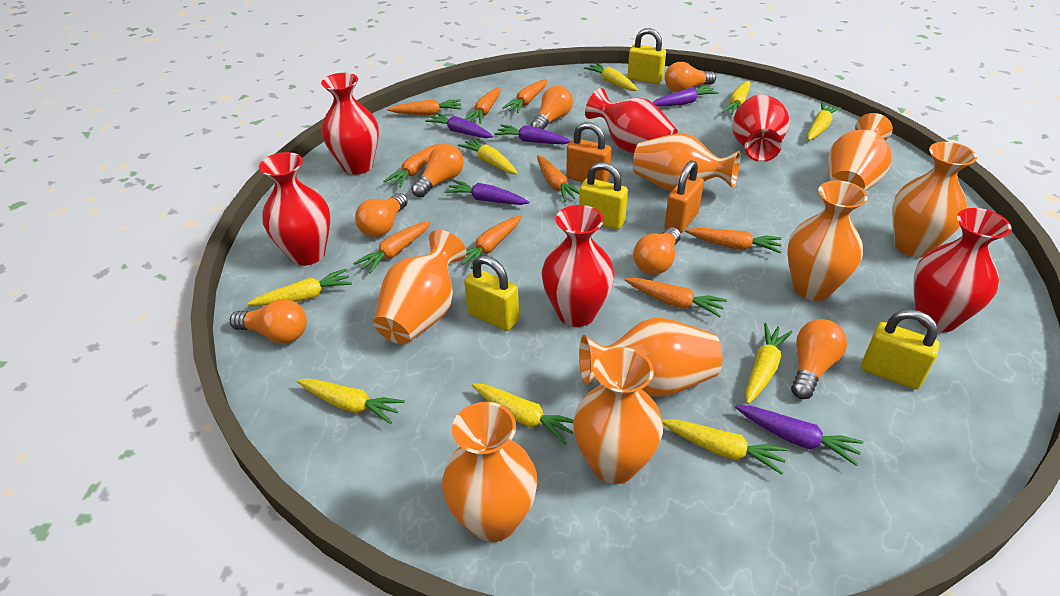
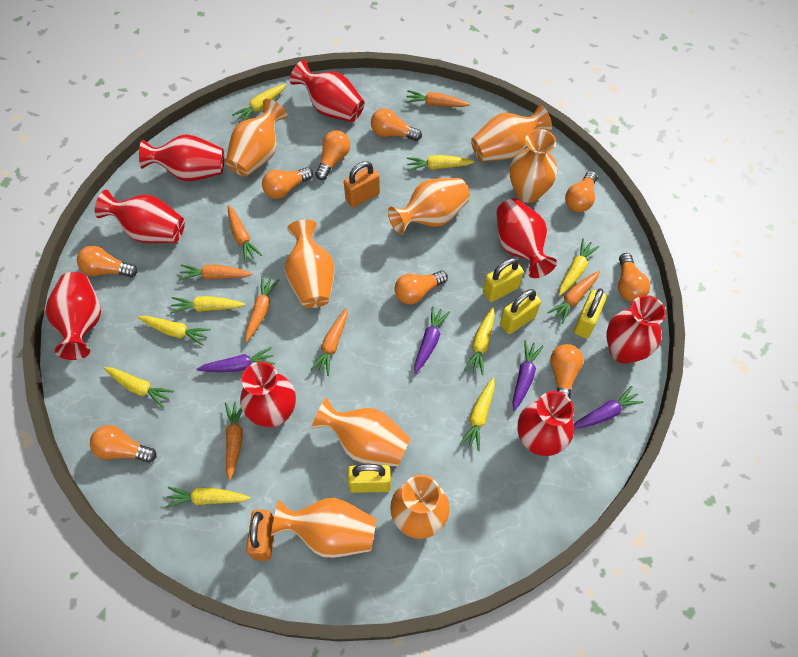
orange carrot: 9 -> 7
orange light bulb: 7 -> 9
purple carrot: 5 -> 4
red vase: 6 -> 8

